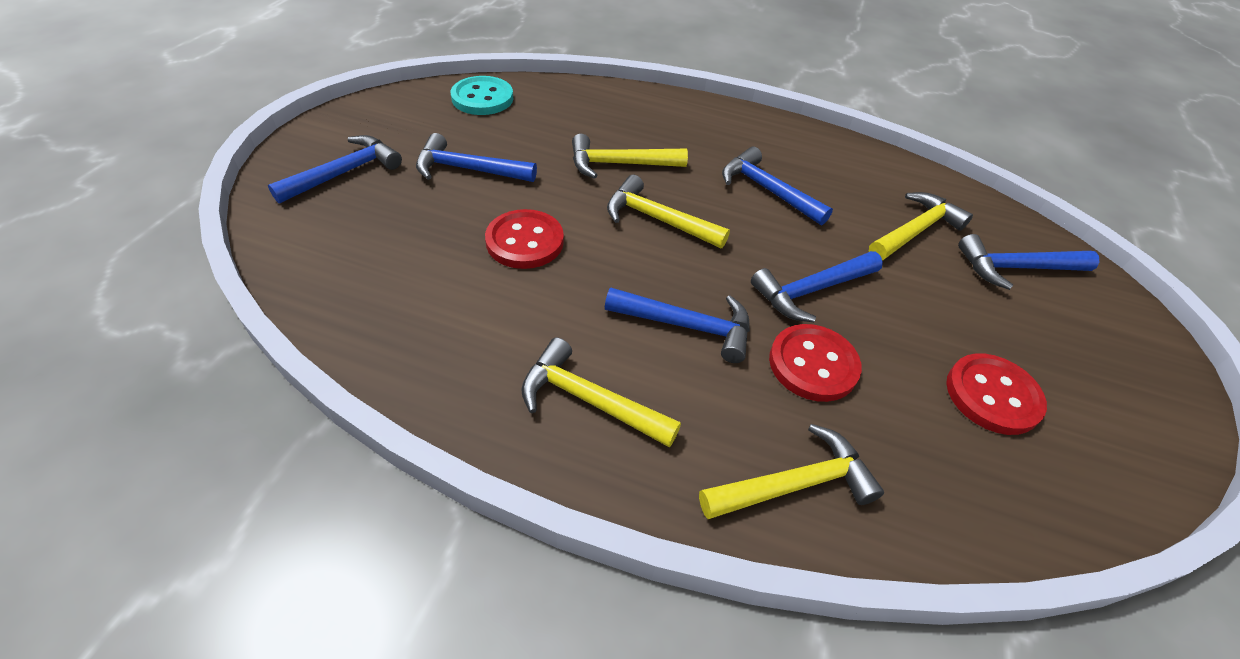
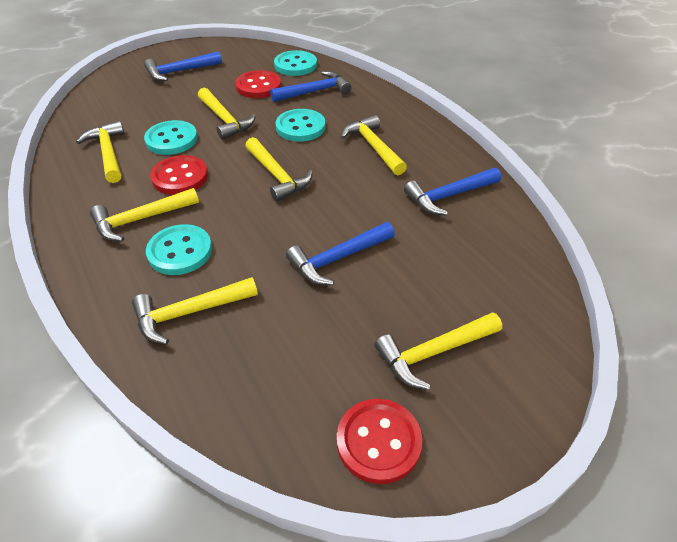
blue hammer: 6 -> 4
turquoise button: 1 -> 4
yellow hammer: 5 -> 7

